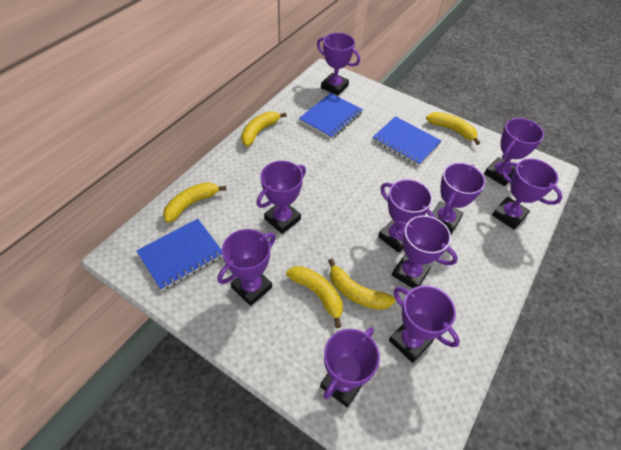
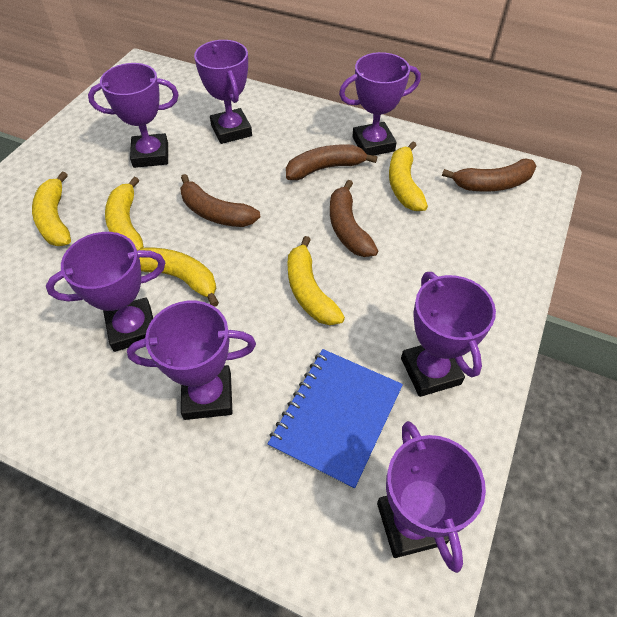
blue notebook: 3 -> 1
brown banana: 0 -> 4
purple trophy: 10 -> 7

